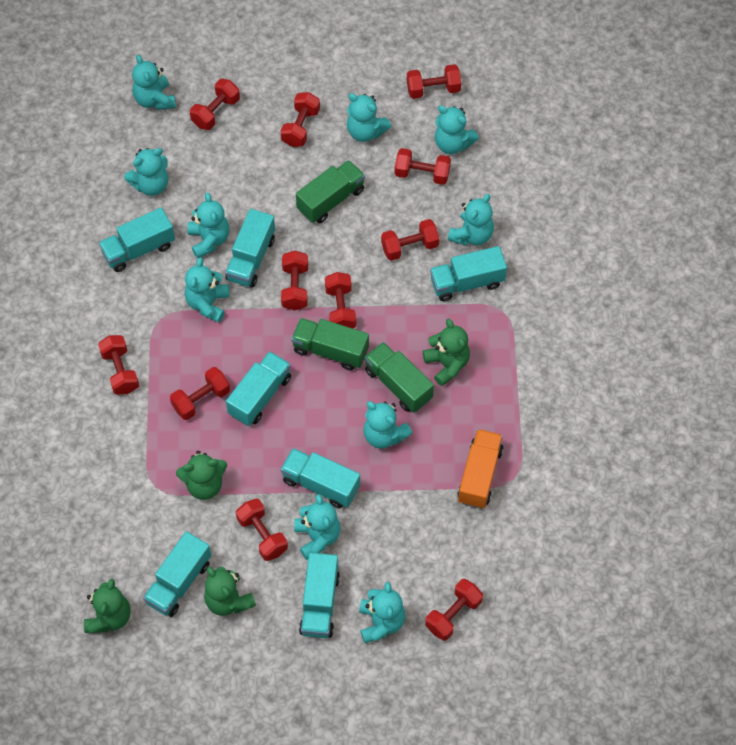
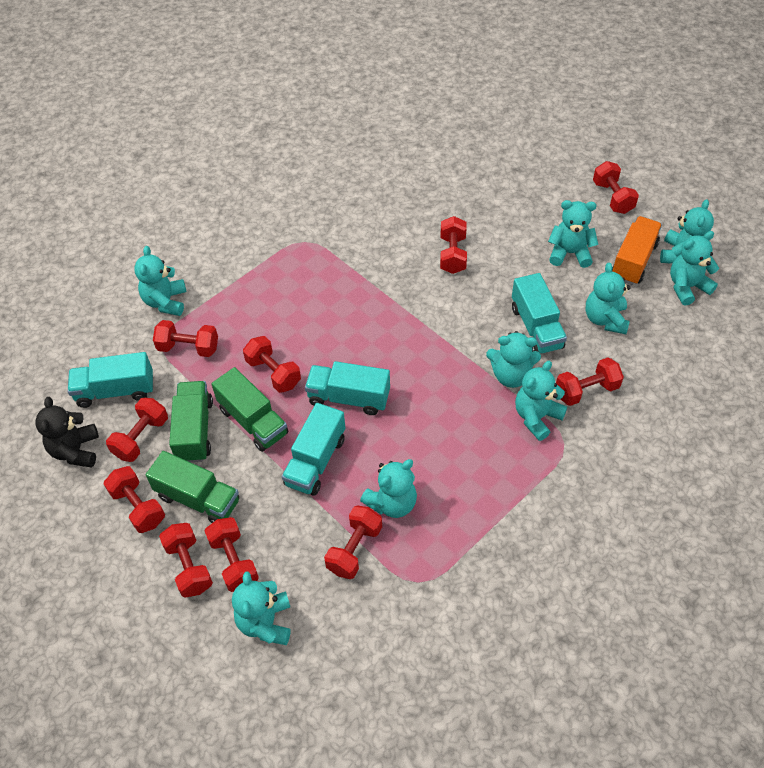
black teddy bear: 0 -> 1
green teddy bear: 4 -> 0
red dumbbell: 11 -> 10
turquoise teddy bear: 10 -> 9
turquoise truck: 7 -> 4

